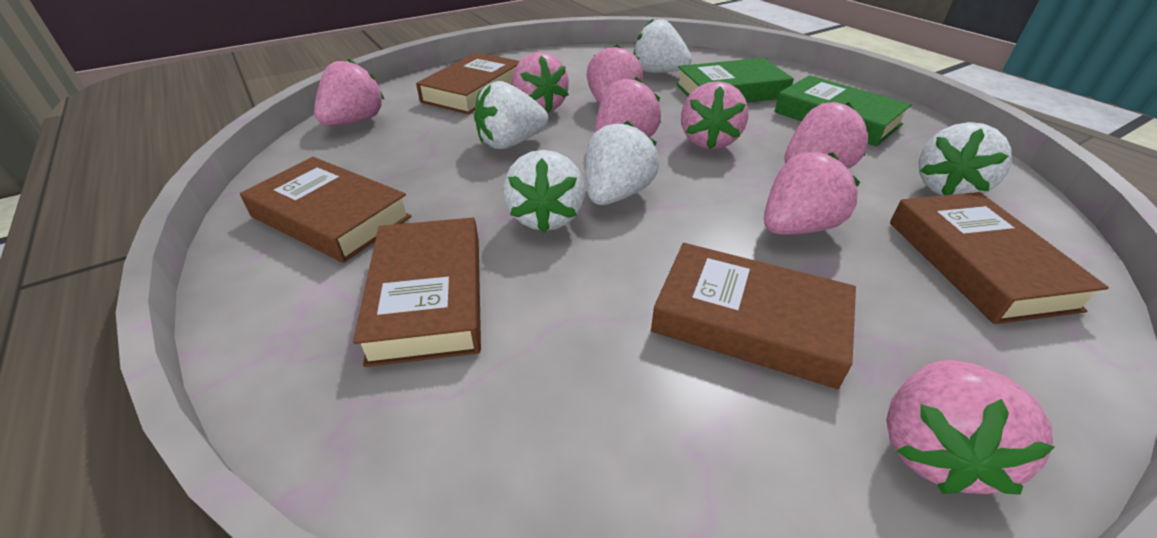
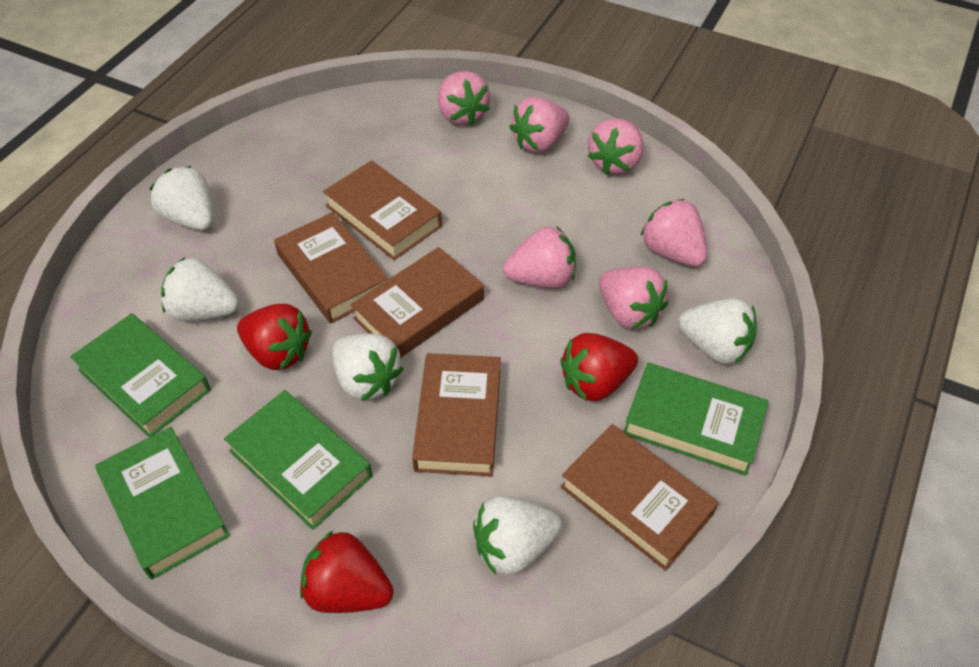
green book: 2 -> 4
pink strawberry: 8 -> 6
red strawberry: 0 -> 3

